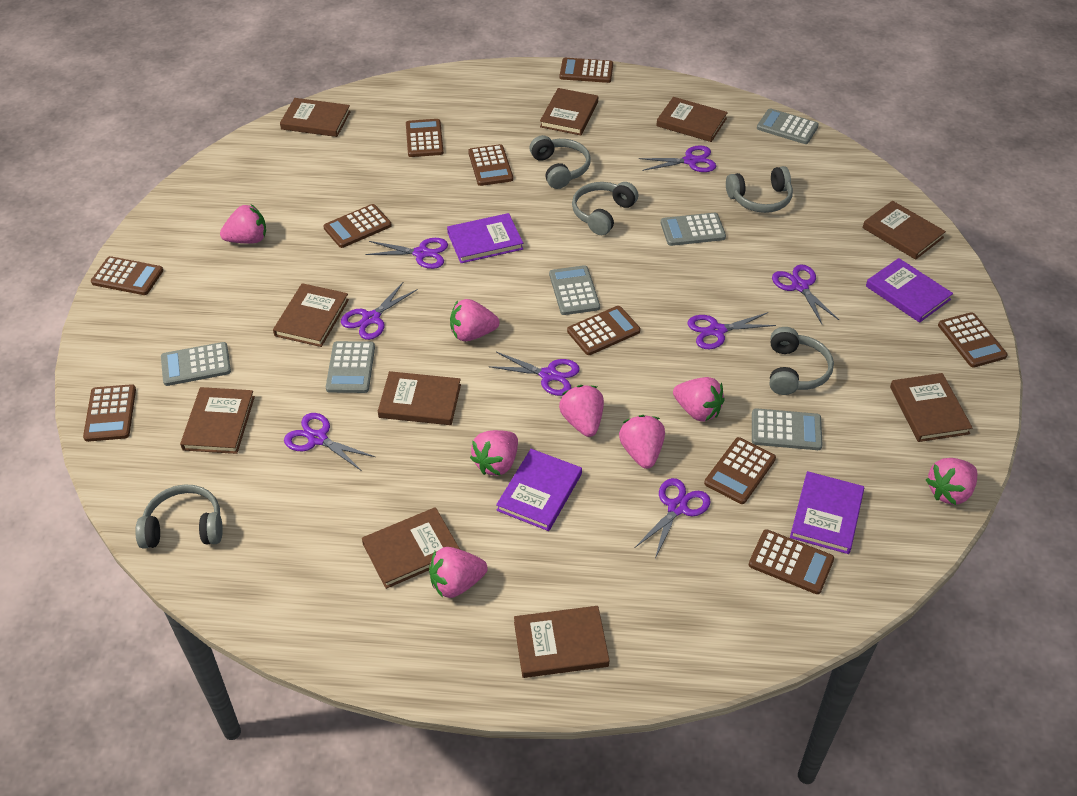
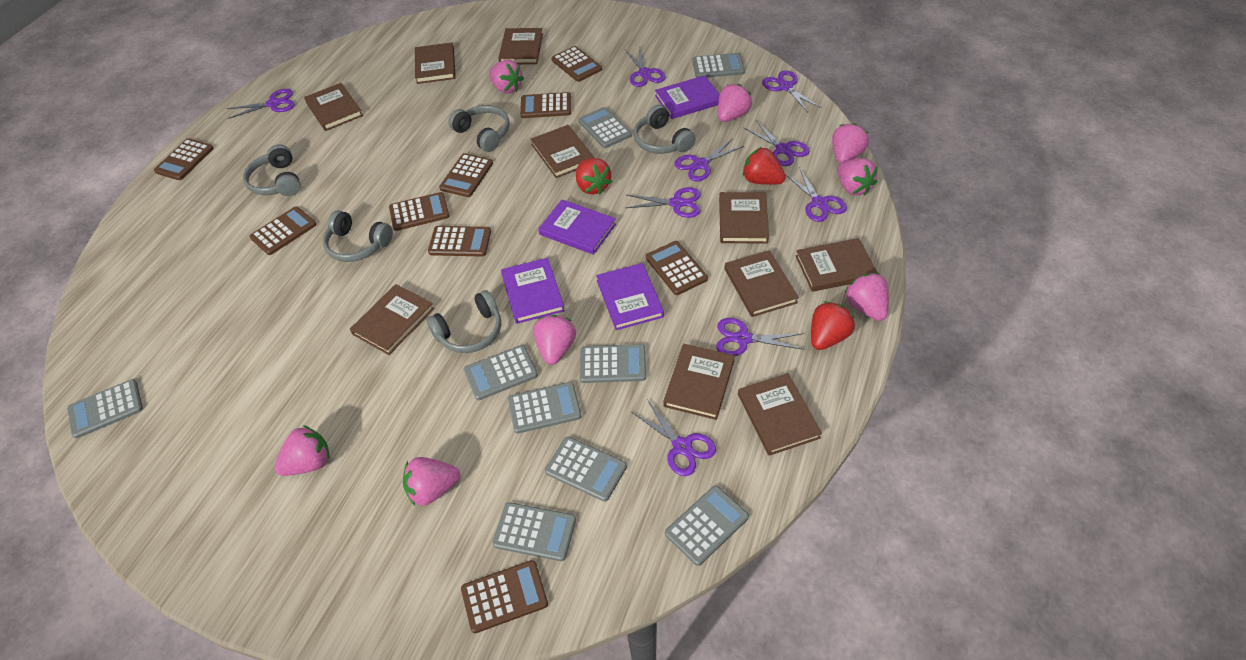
brown calculator: 10 -> 9
grey calculator: 6 -> 9
purple scissors: 8 -> 9
red strawberry: 0 -> 3

